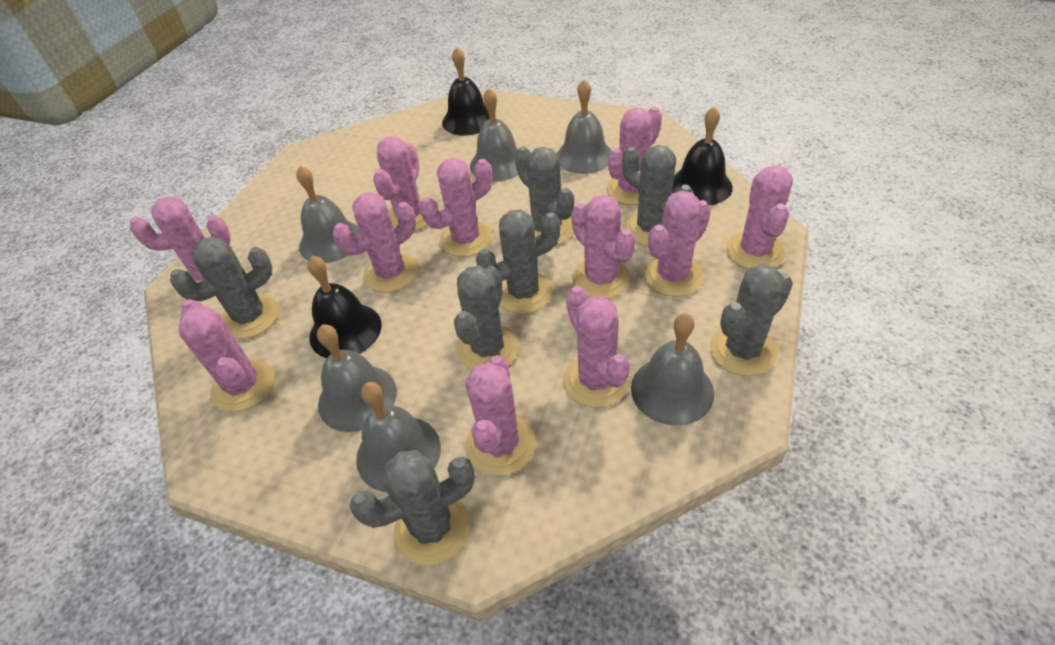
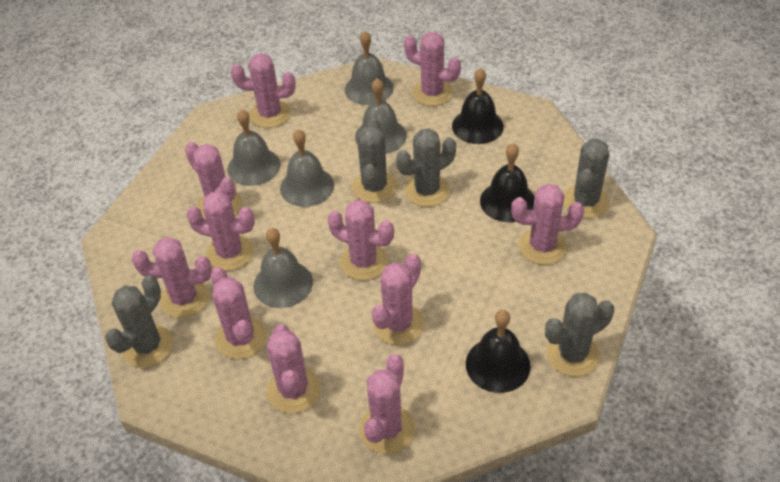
grey bell: 6 -> 5
grey cactus: 7 -> 5

